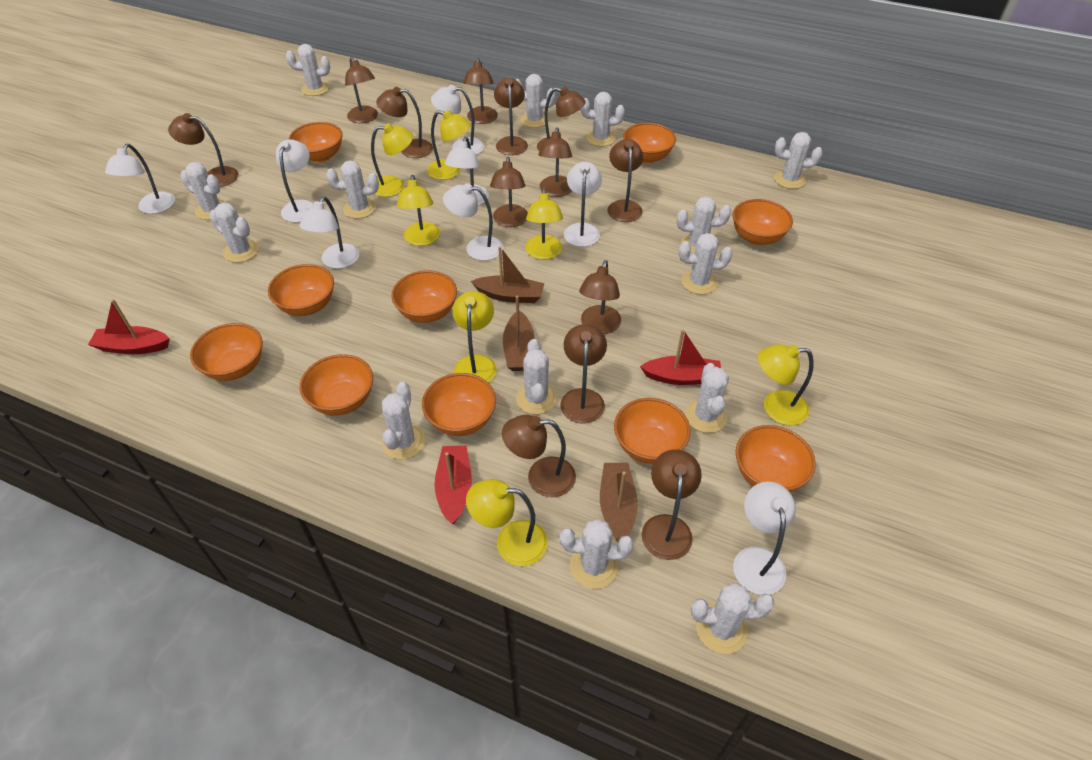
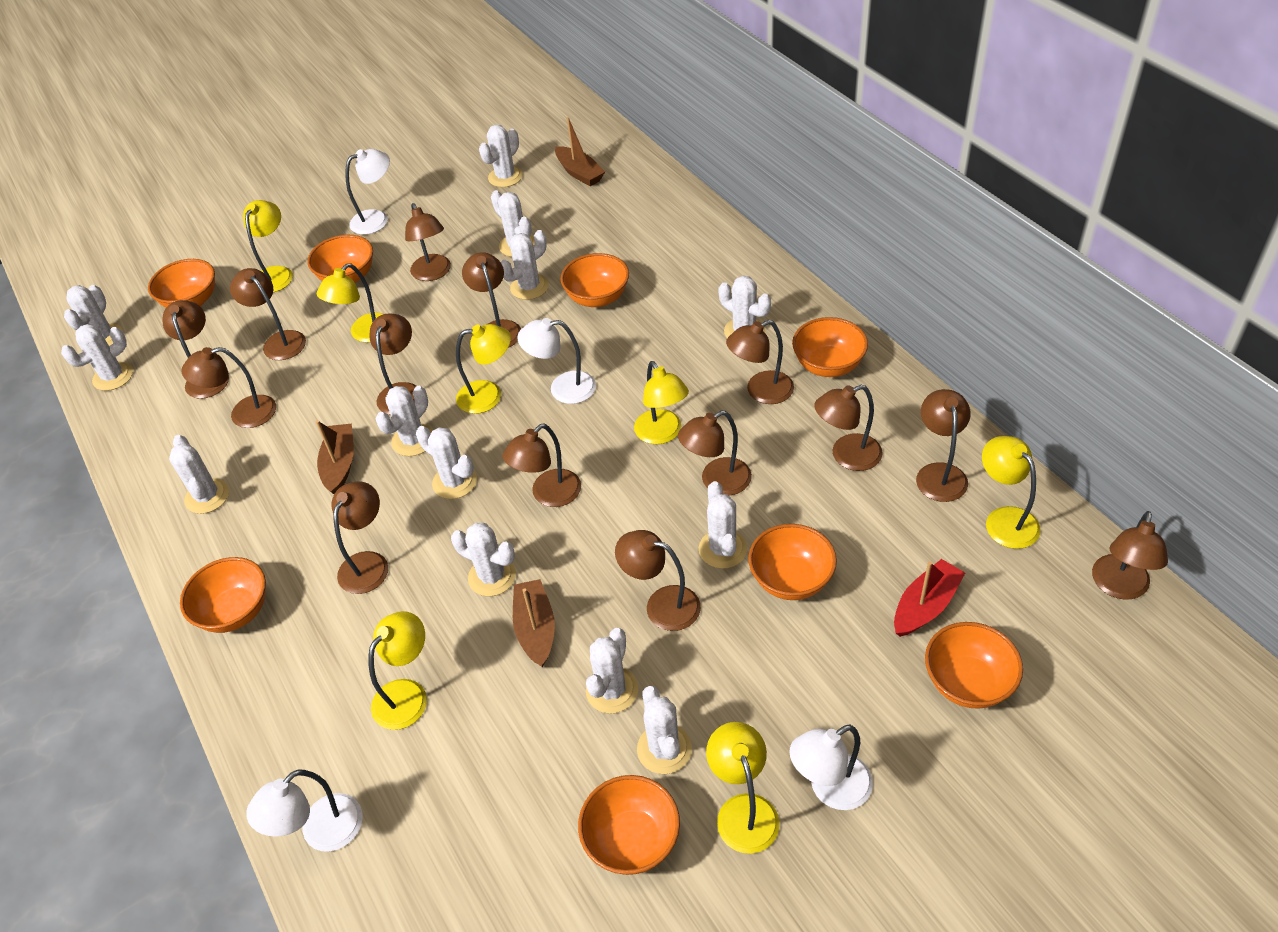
brown lamp: 13 -> 14
orange bowl: 10 -> 8
red boat: 3 -> 1
white cactus: 14 -> 13
white lamp: 8 -> 4

